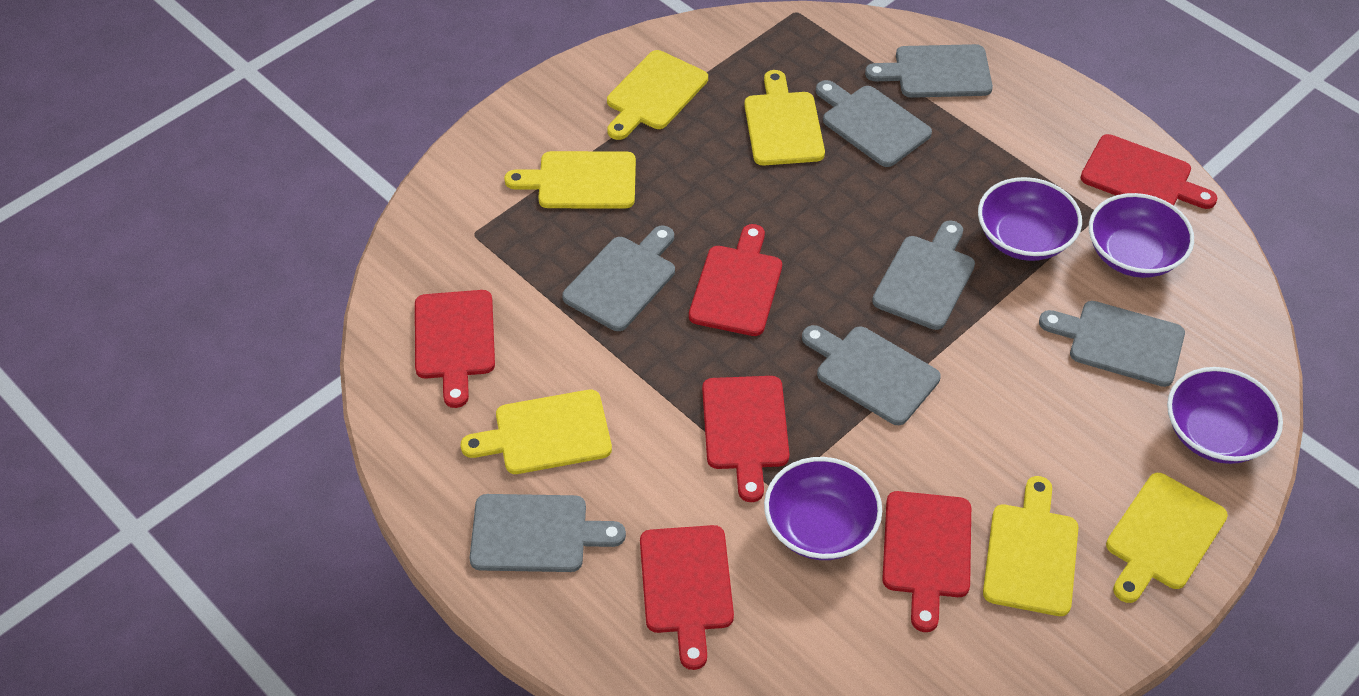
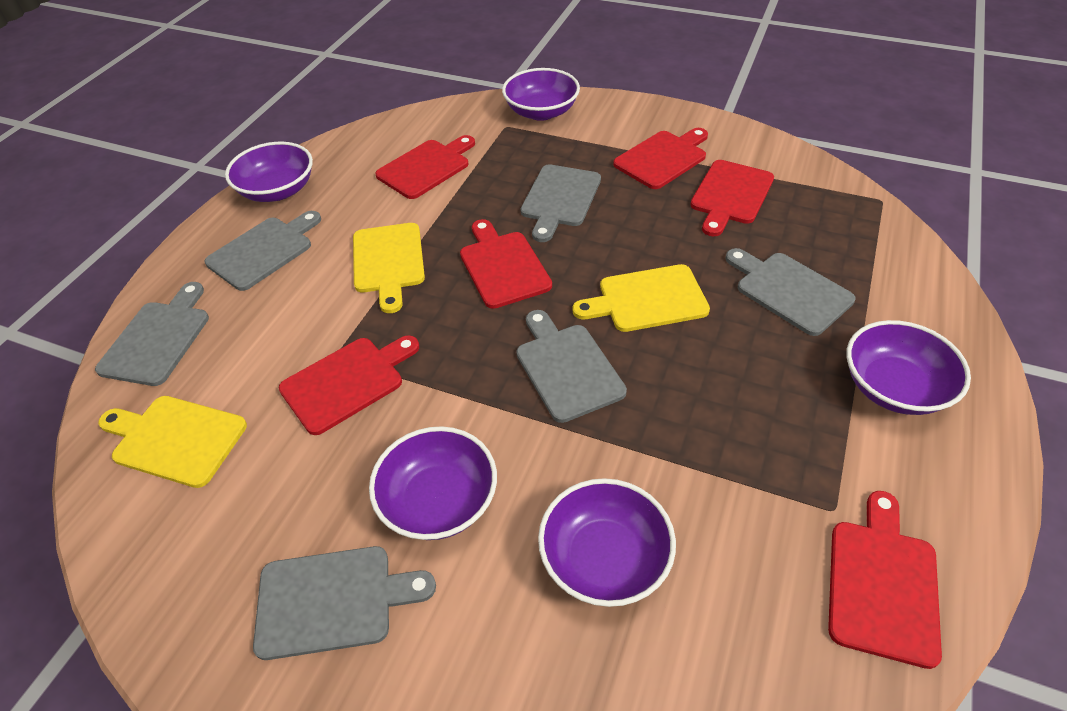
grey cutting board: 7 -> 6
purple bowl: 4 -> 5
yellow cutting board: 6 -> 3

